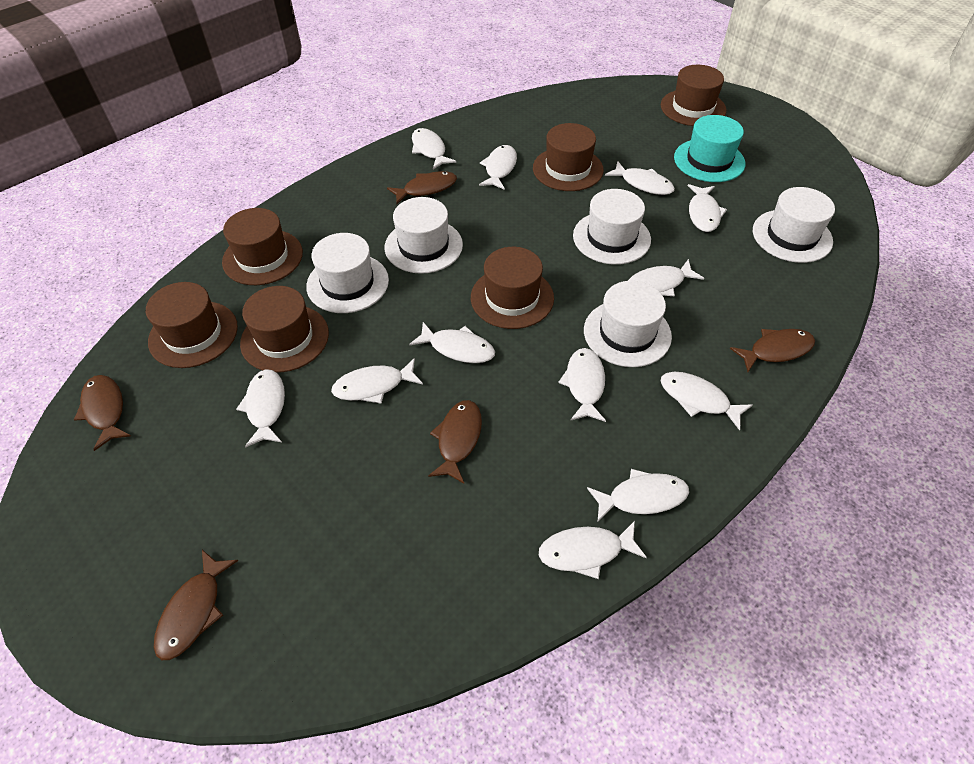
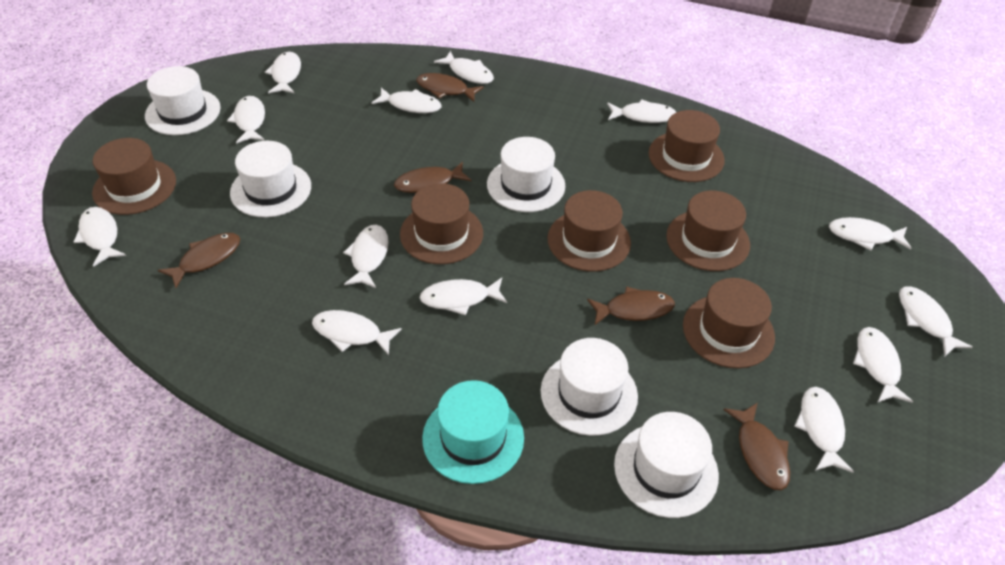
white fish: 12 -> 13

